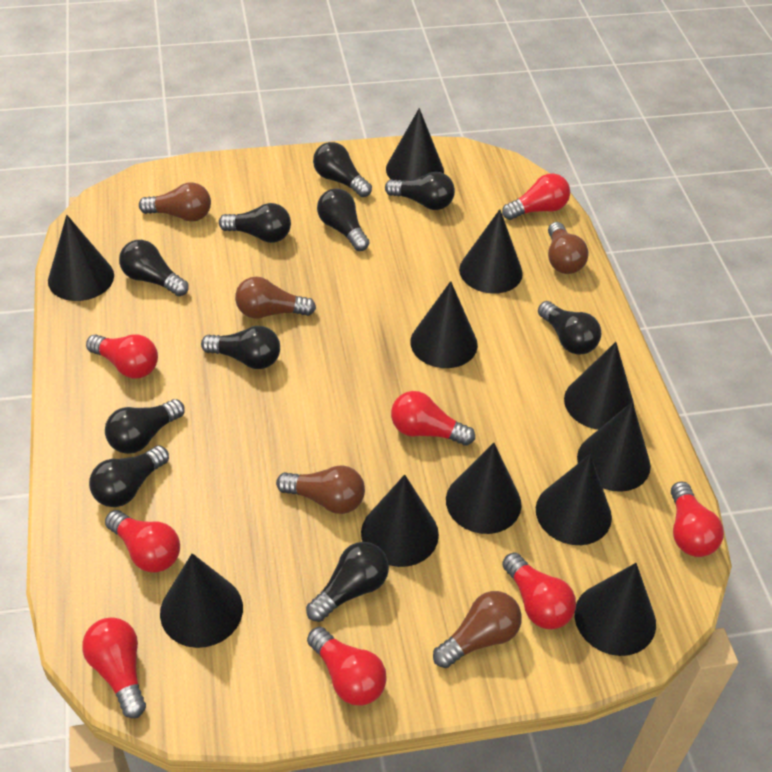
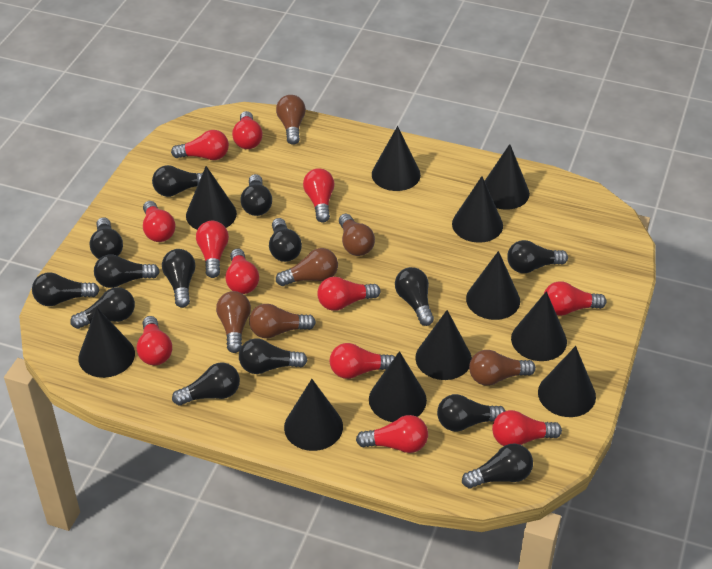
black light bulb: 10 -> 14
brown light bulb: 5 -> 6
red light bulb: 8 -> 12

